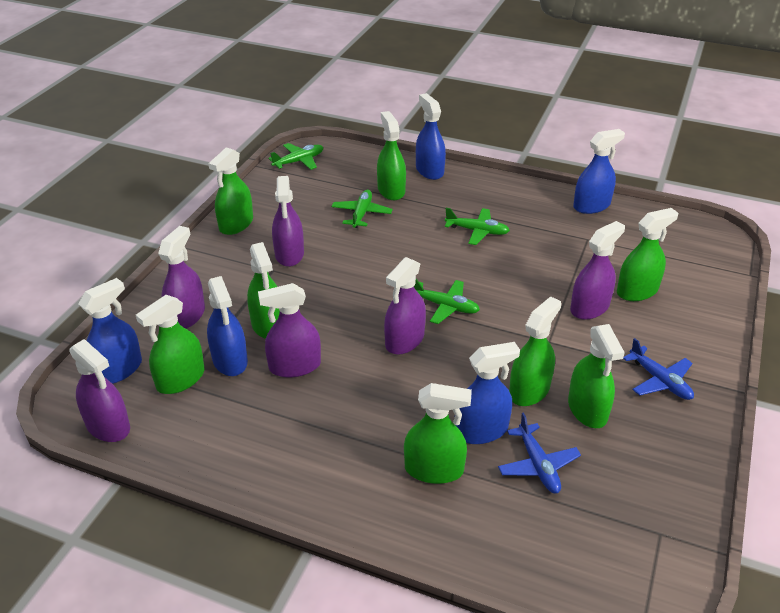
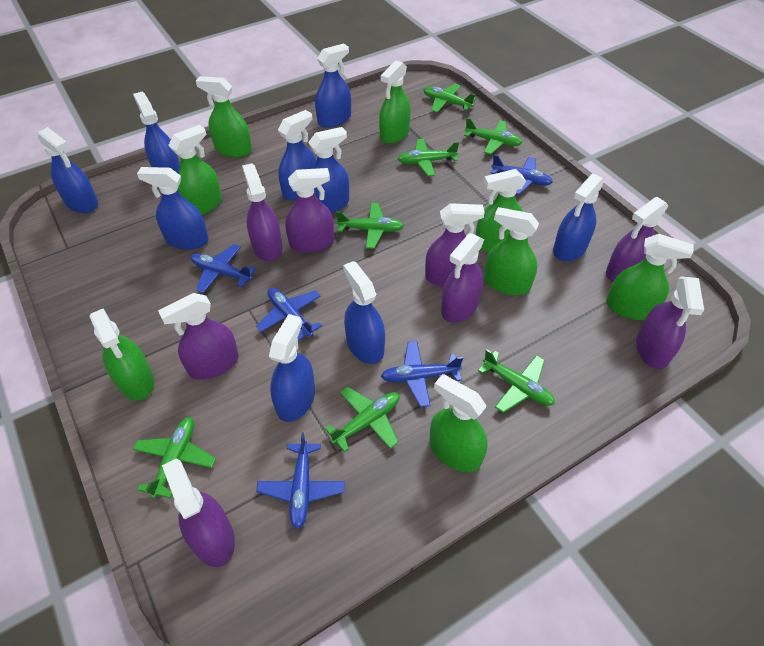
blue plane: 2 -> 5
blue spray bottle: 5 -> 9
green plane: 4 -> 7
purple spray bottle: 6 -> 8

